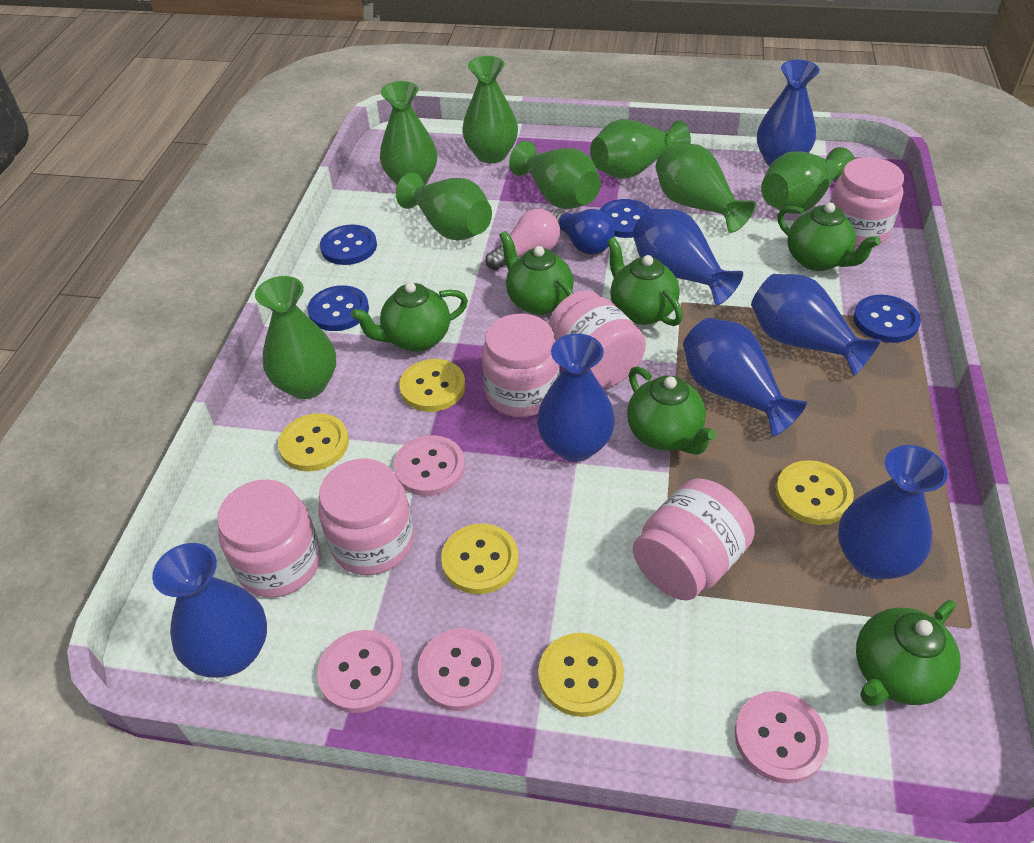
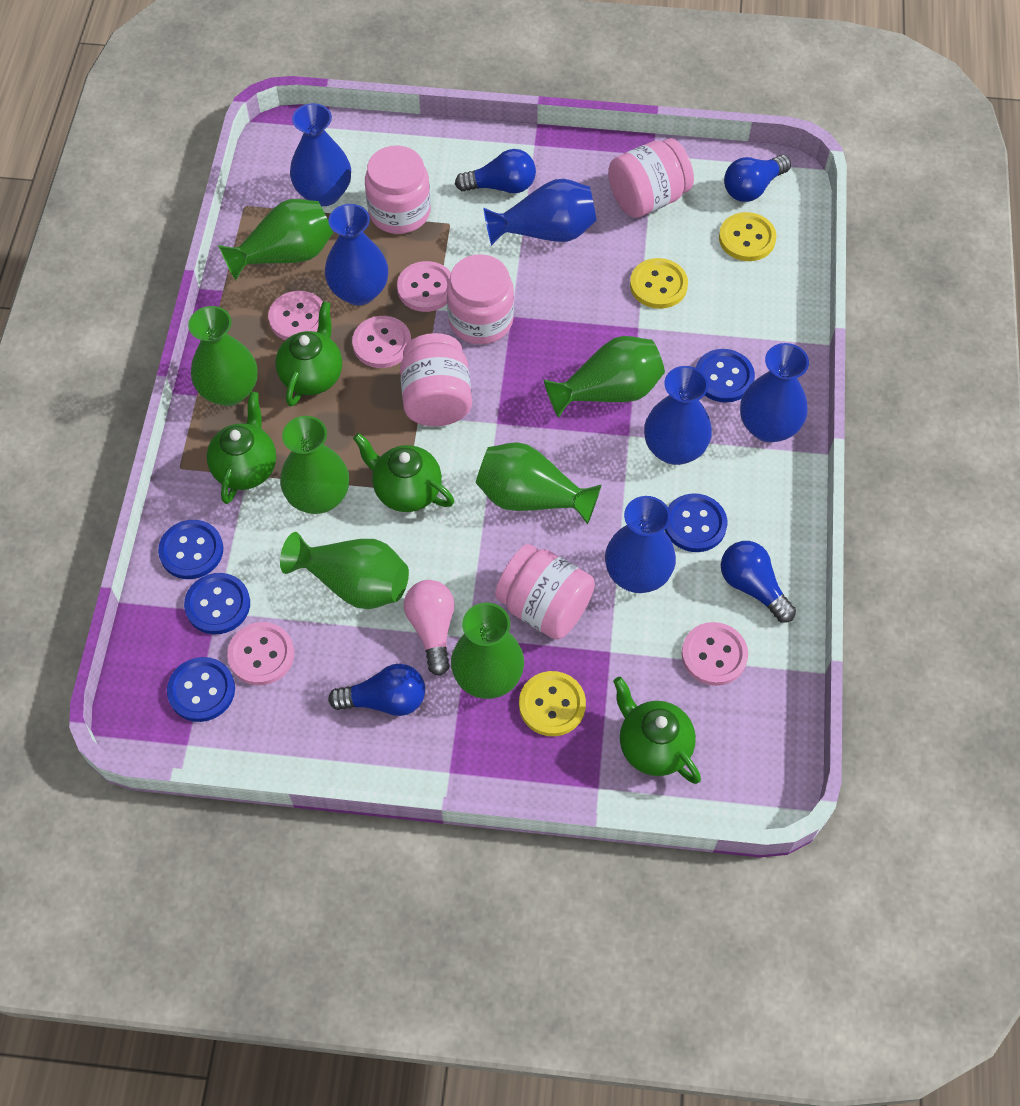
blue button: 4 -> 5
blue light bulb: 1 -> 4
blue vase: 7 -> 6
green teapot: 6 -> 4
green vase: 8 -> 7
pink button: 4 -> 5
pink jar: 6 -> 5
yellow button: 5 -> 3

